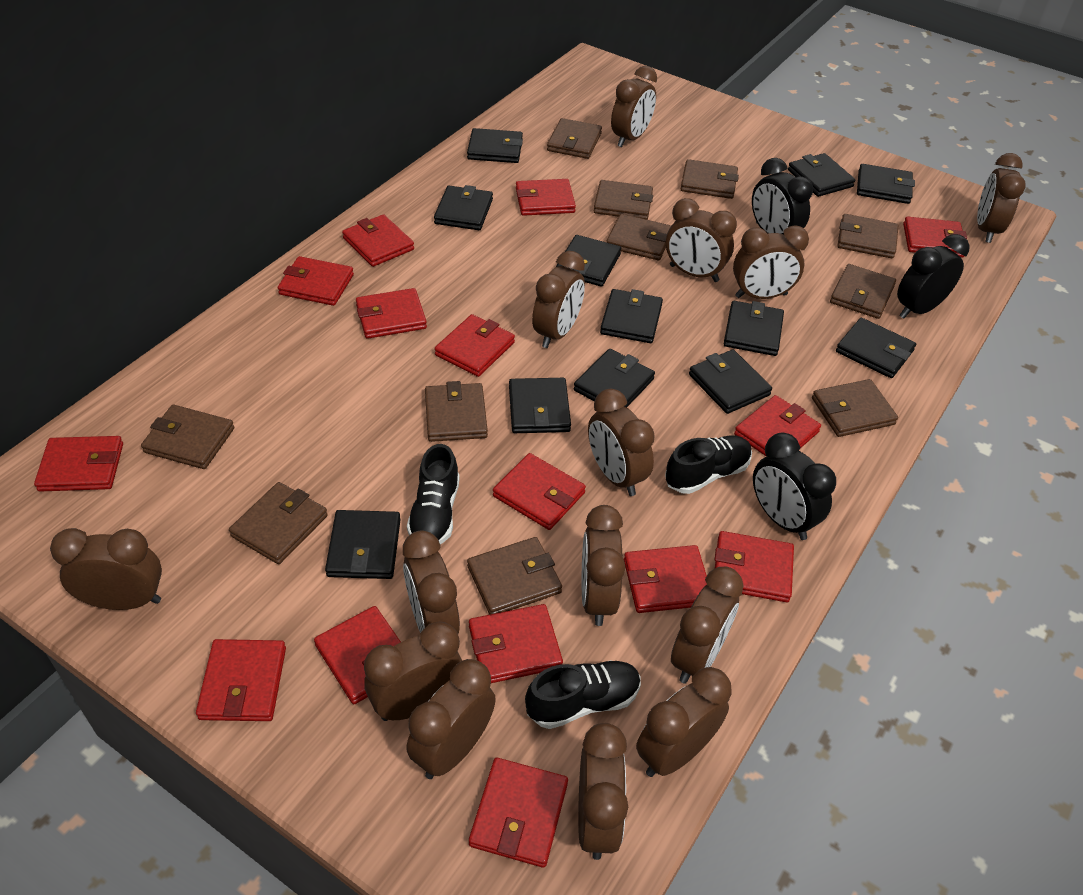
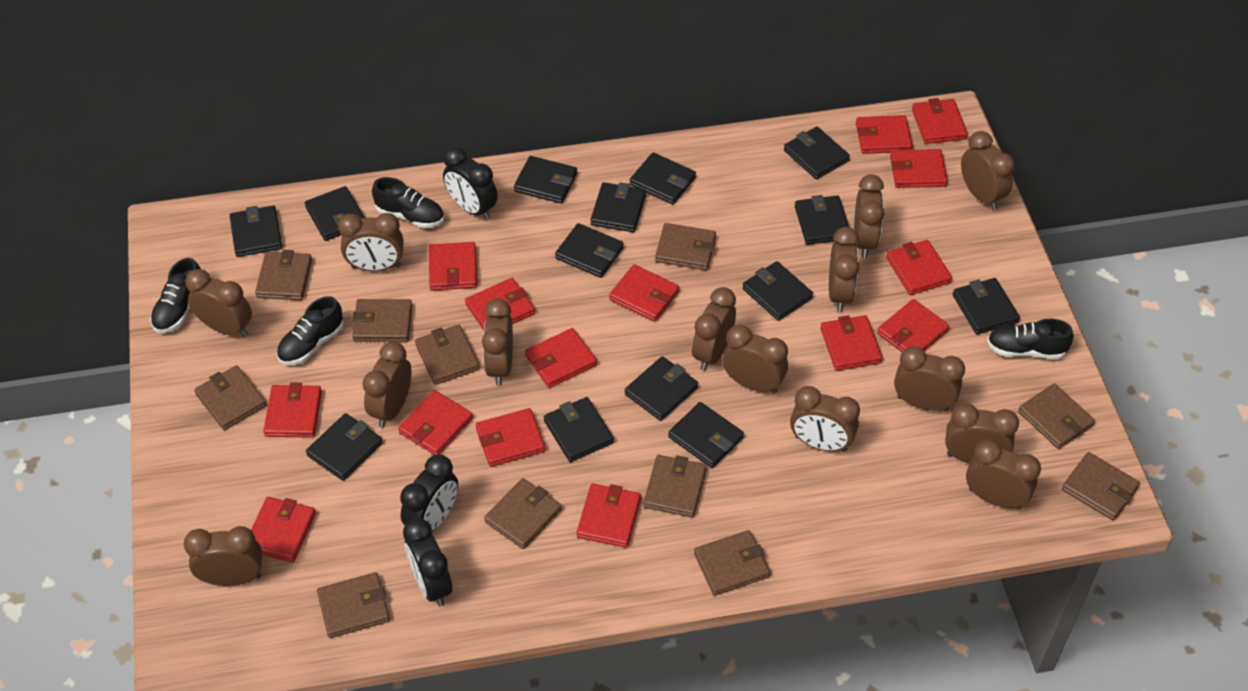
black shoe: 3 -> 4
black wallet: 12 -> 14

